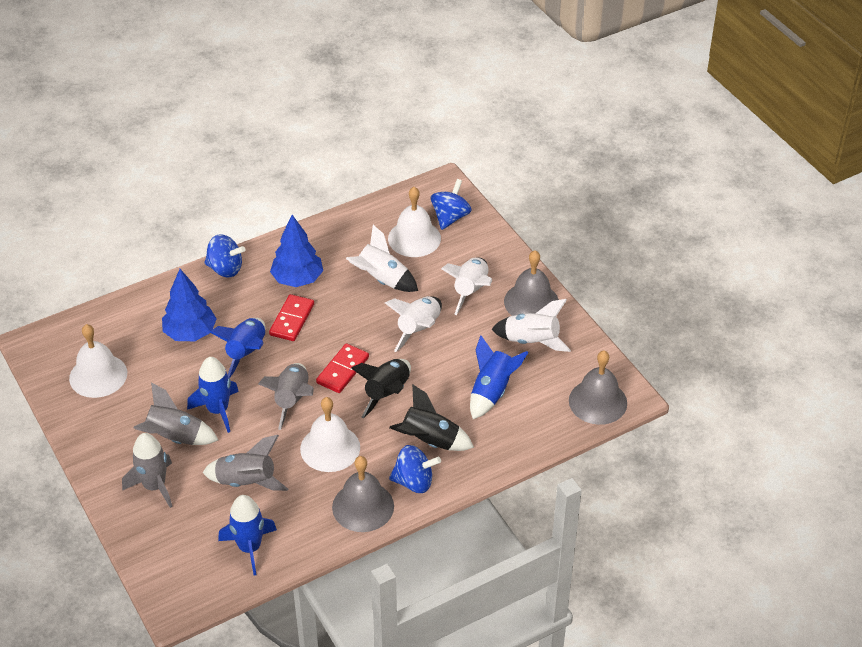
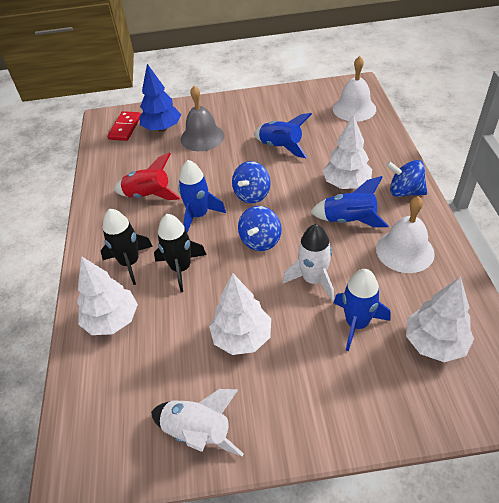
blue tree: 2 -> 1
grey bell: 3 -> 1
grey rocket: 4 -> 0
red domino: 2 -> 1
red rocket: 0 -> 1
white bell: 3 -> 2
white rocket: 4 -> 2
white tree: 0 -> 4

